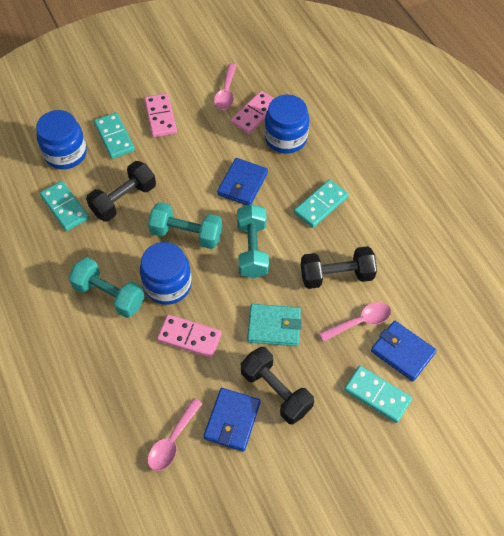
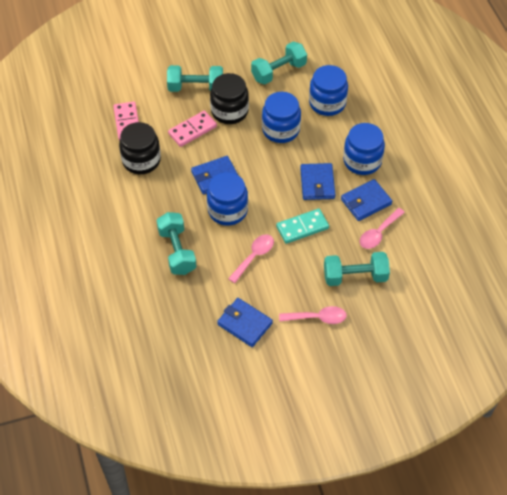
black dumbbell: 3 -> 0
black jar: 0 -> 2
blue jar: 3 -> 4
blue wallet: 3 -> 4
pink domino: 3 -> 2
turquoise domino: 4 -> 1
turquoise dumbbell: 3 -> 4
turquoise wallet: 1 -> 0

